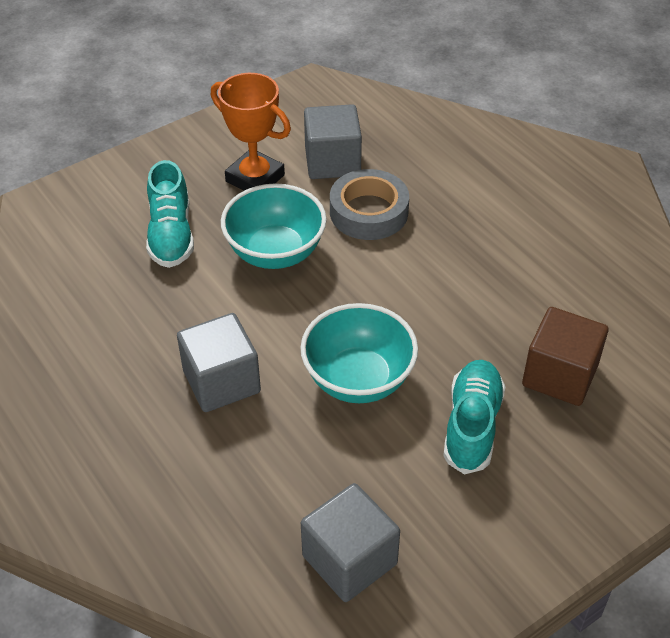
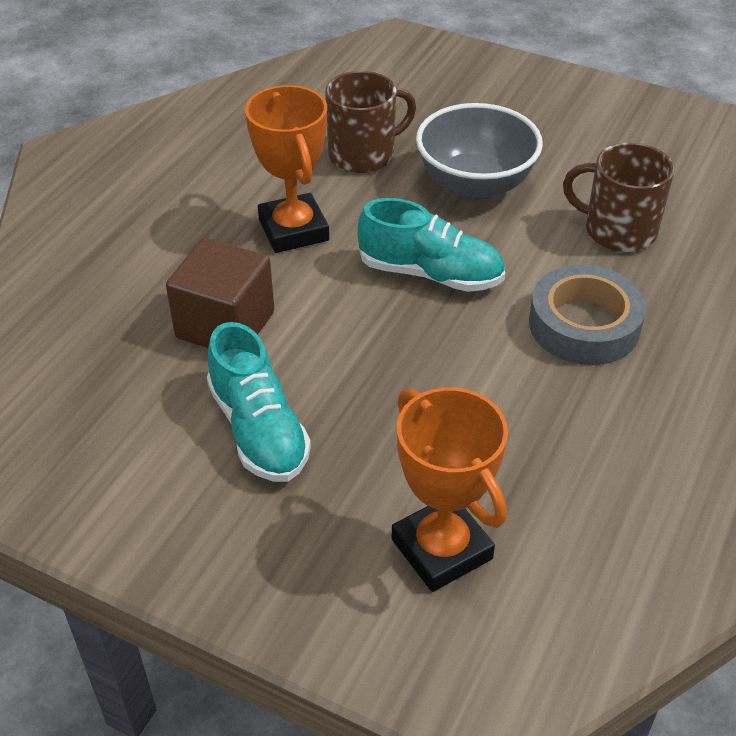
brown mug: 0 -> 2
grey bowl: 0 -> 1
grey cube: 3 -> 0
orange trophy: 1 -> 2
turquoise bowl: 2 -> 0

